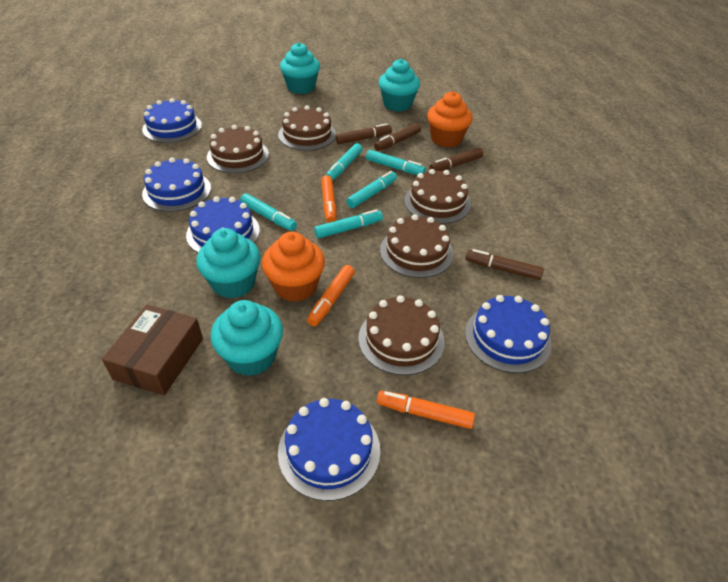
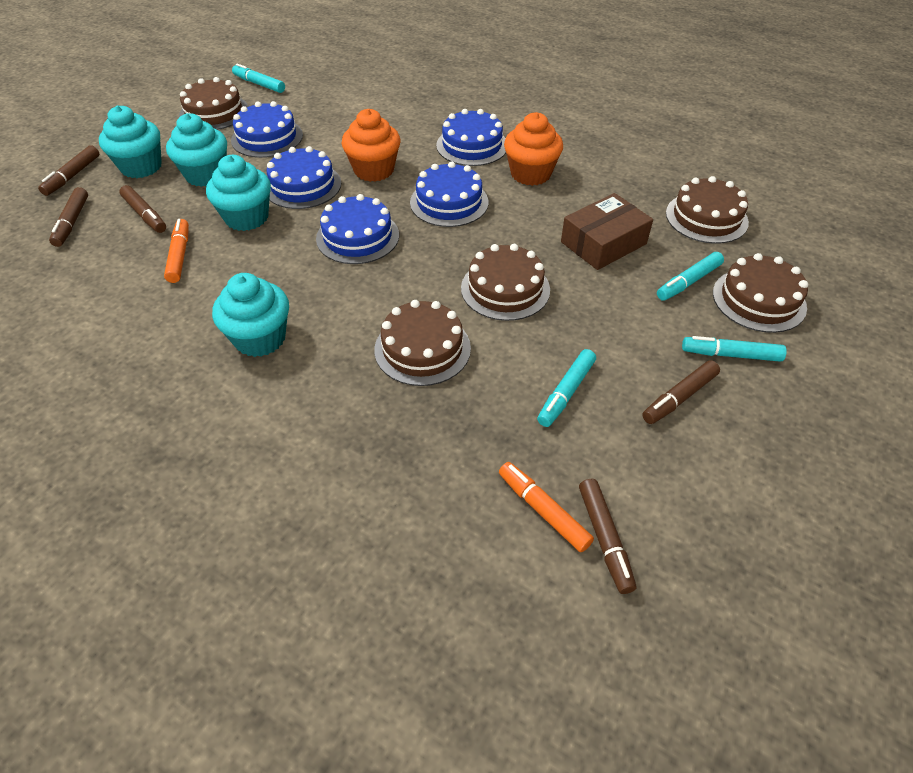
brown marker: 4 -> 5
orange marker: 3 -> 2
turquoise marker: 5 -> 4

